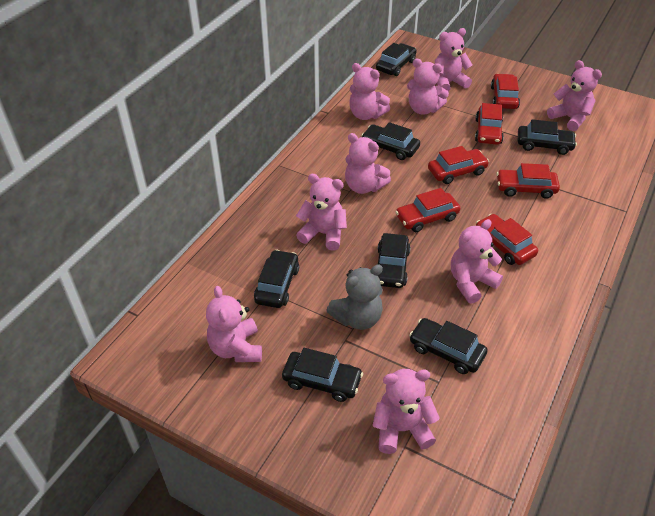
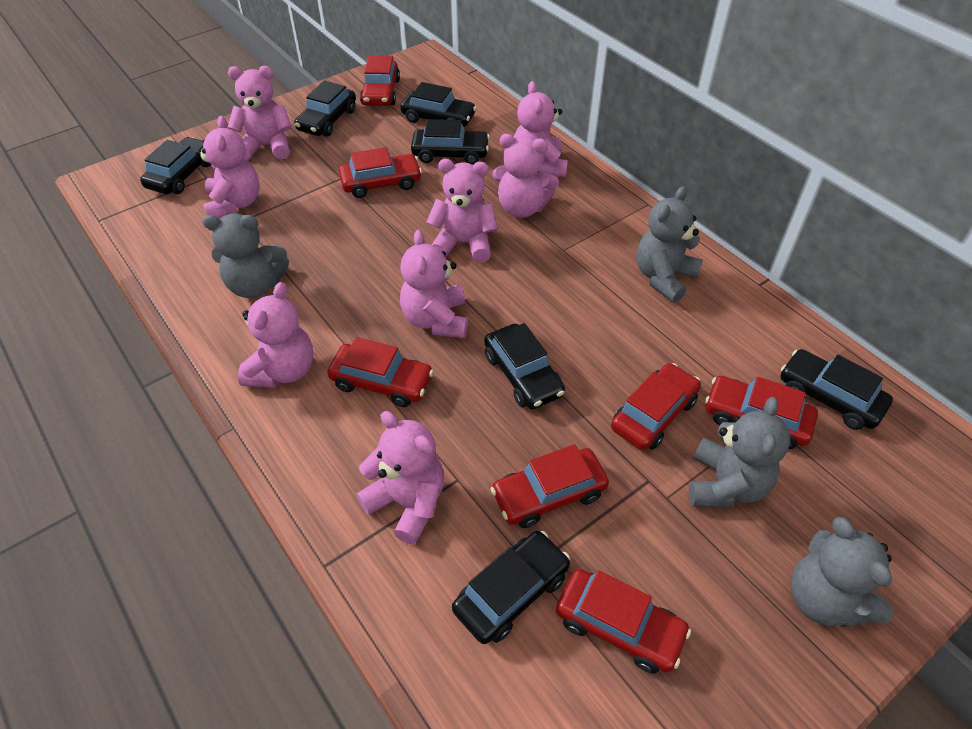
grey teddy bear: 1 -> 4
pink teddy bear: 9 -> 8
red car: 6 -> 7

